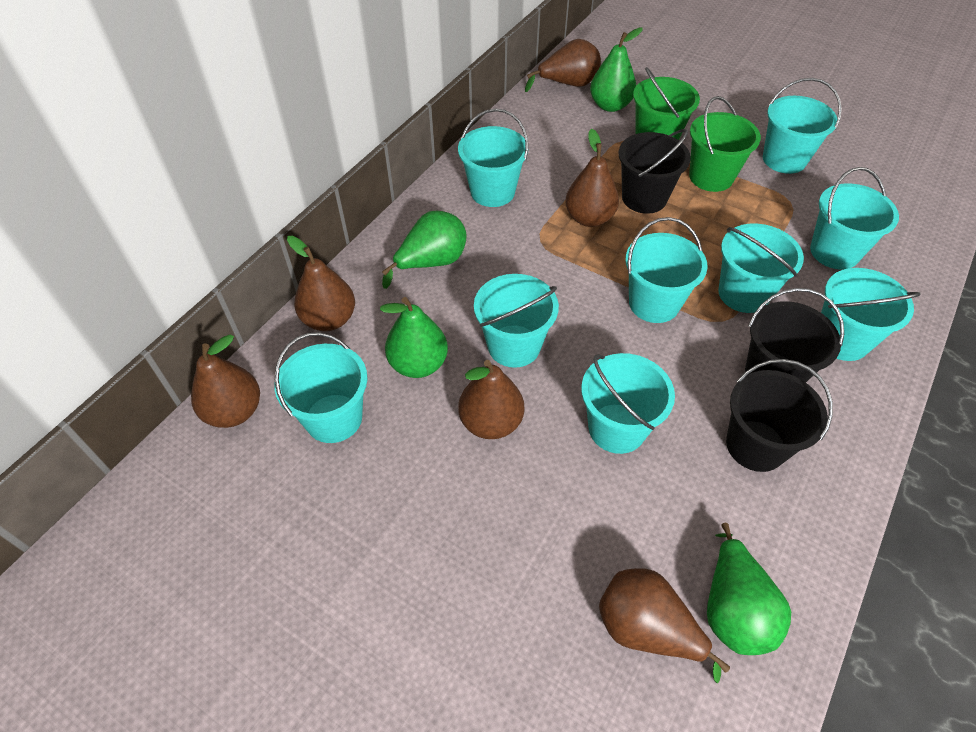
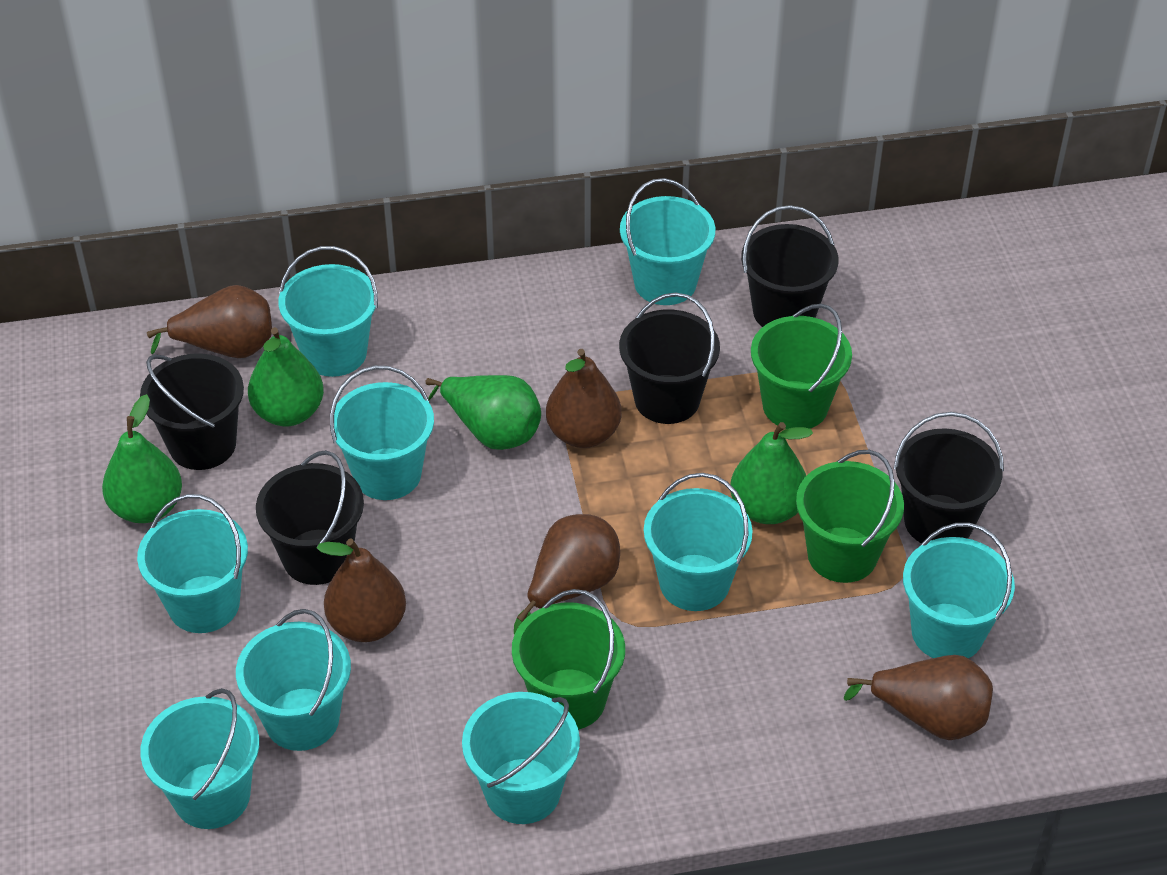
black bucket: 3 -> 5
brown pear: 6 -> 5
green bucket: 2 -> 3

